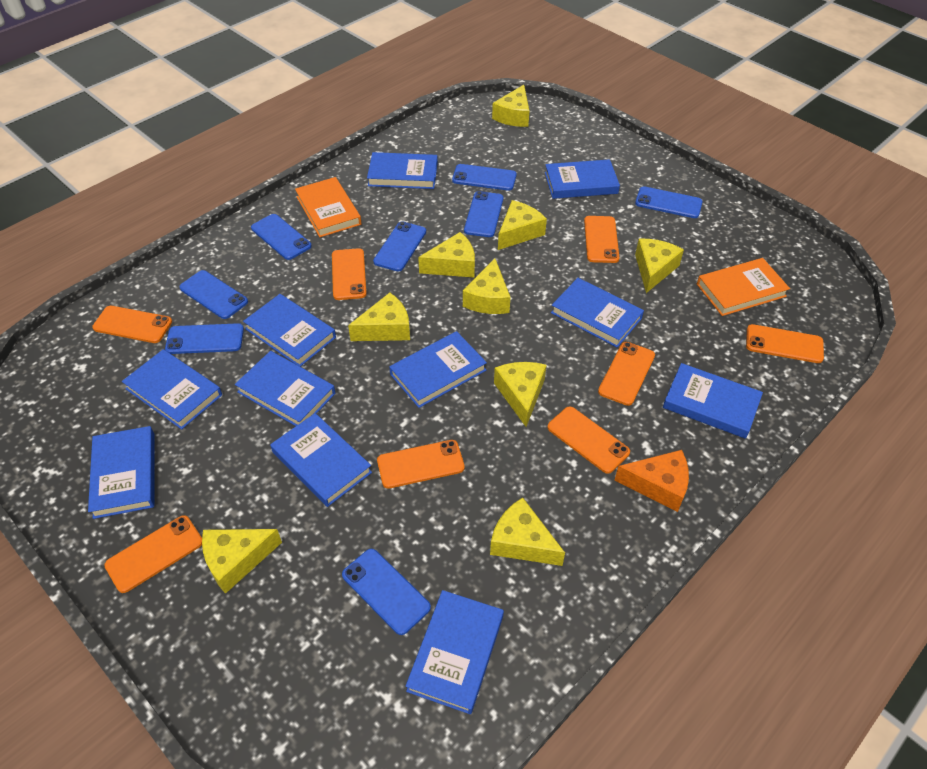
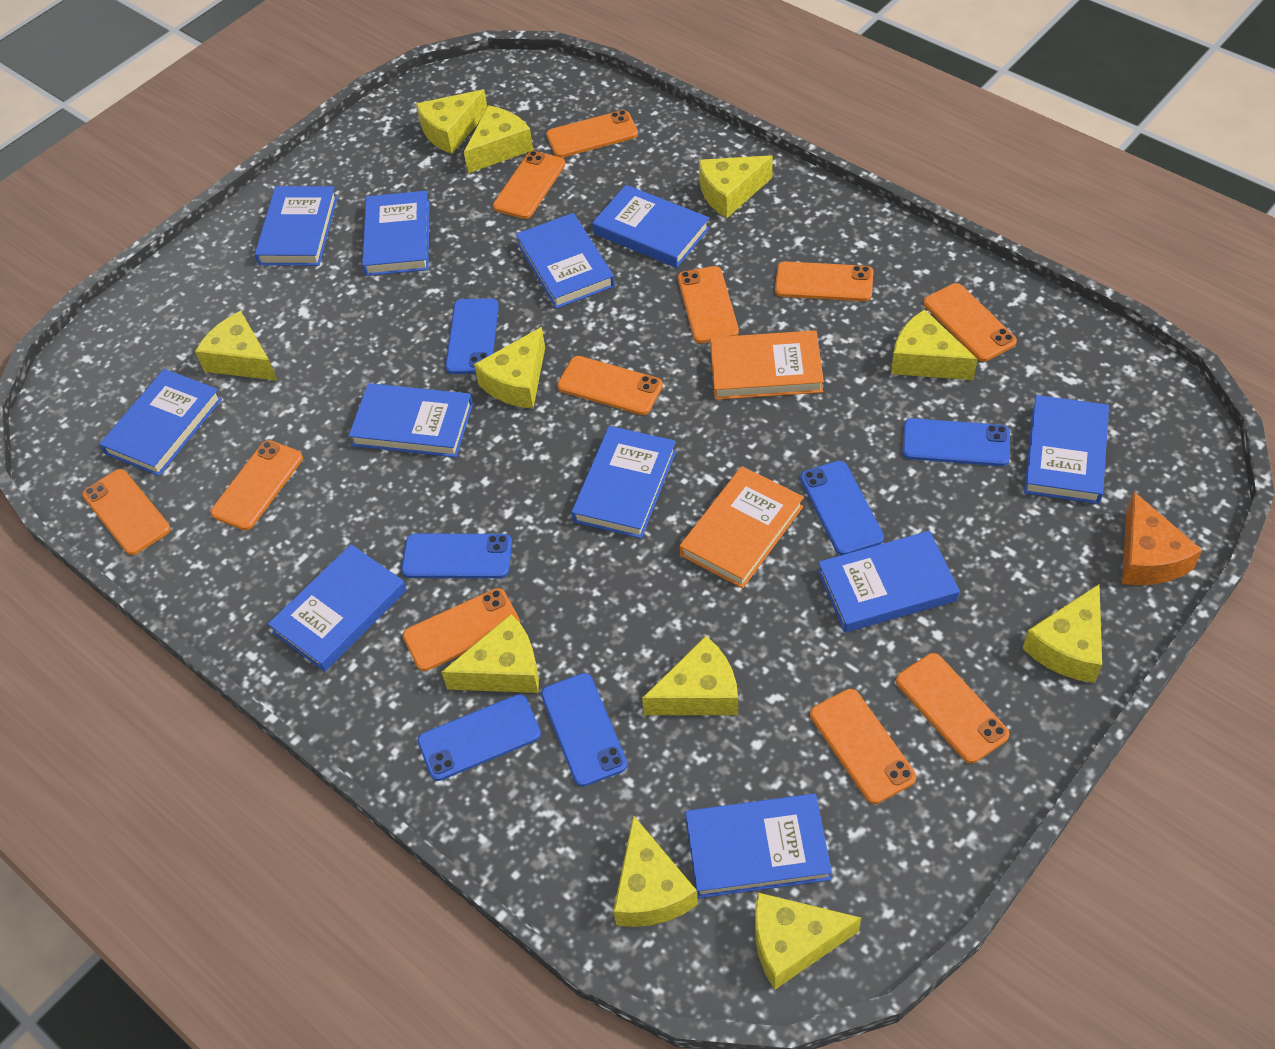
blue phone: 8 -> 6
orange phone: 8 -> 11
yellow cheese: 9 -> 11

